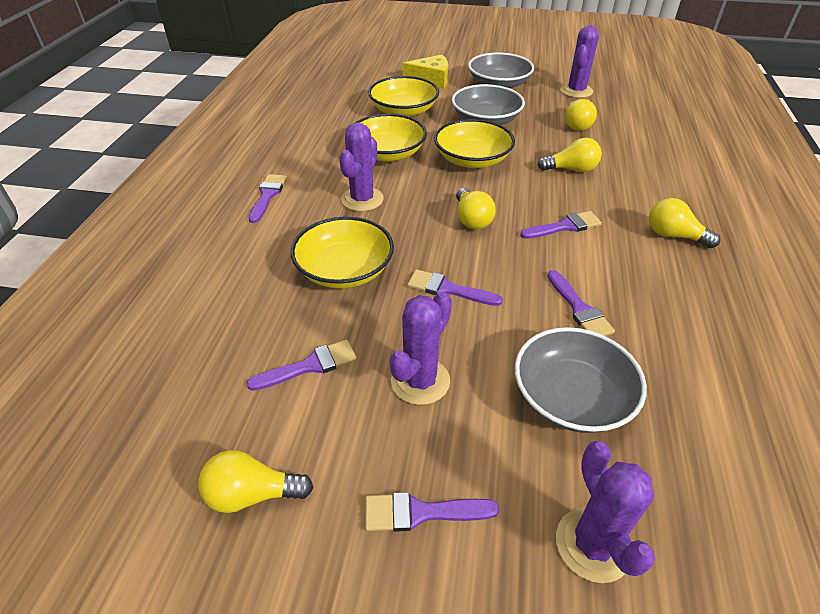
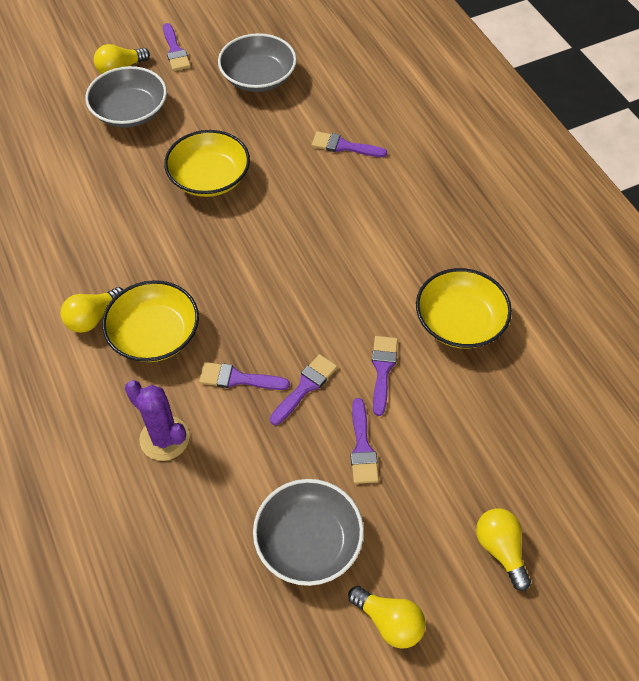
purple cactus: 4 -> 1
yellow bowl: 4 -> 3
yellow cheese: 1 -> 0
yellow light bulb: 5 -> 4

